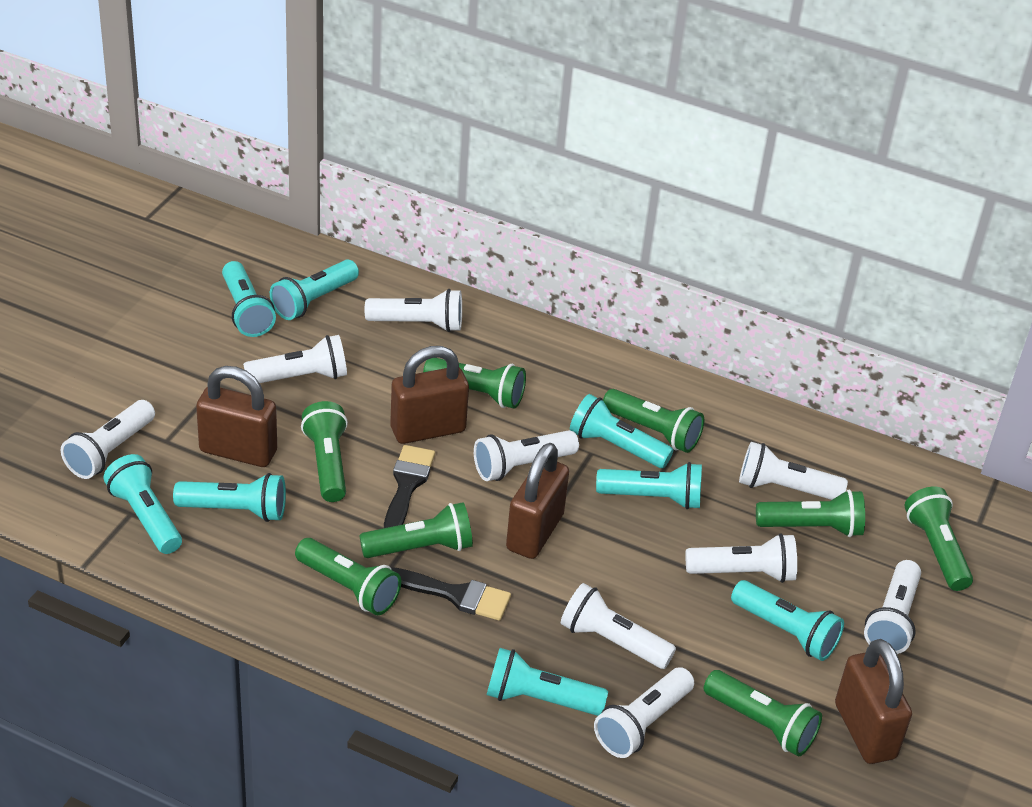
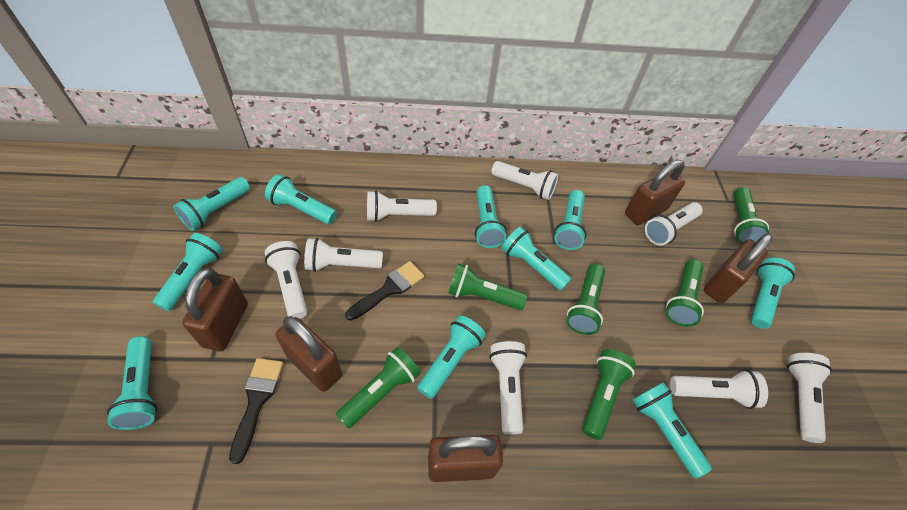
brown padlock: 4 -> 5
green flashlight: 8 -> 6
turquoise flashlight: 8 -> 10
white flashlight: 9 -> 8

